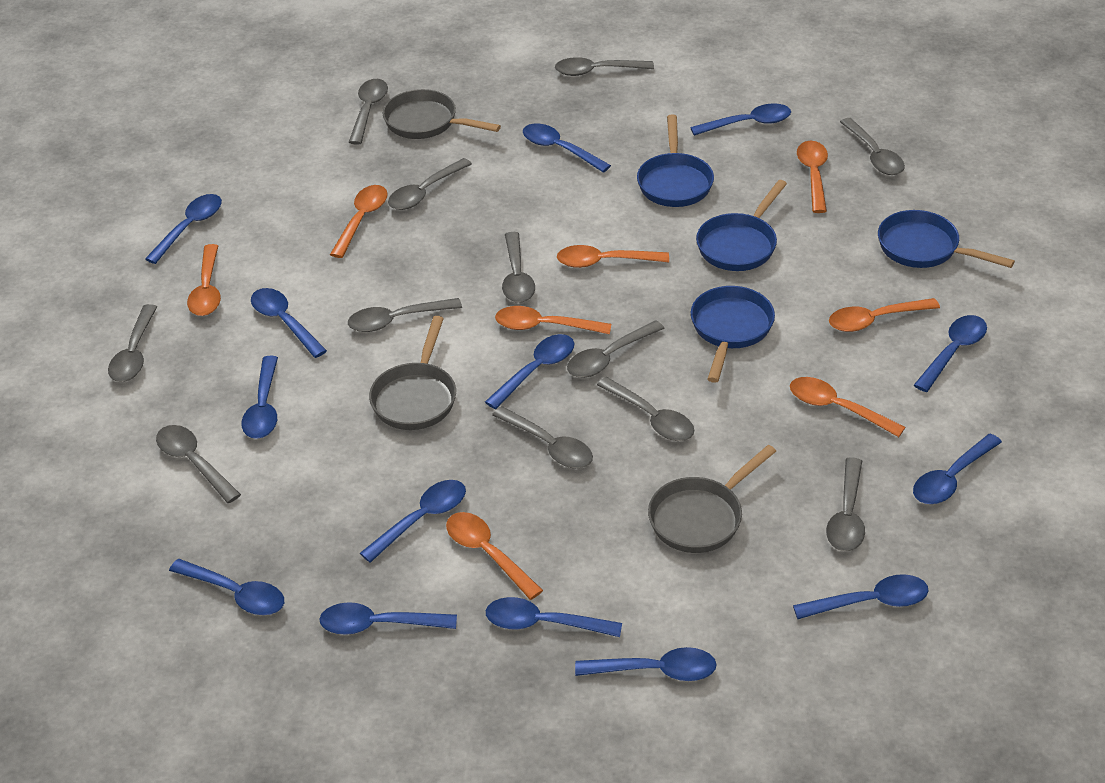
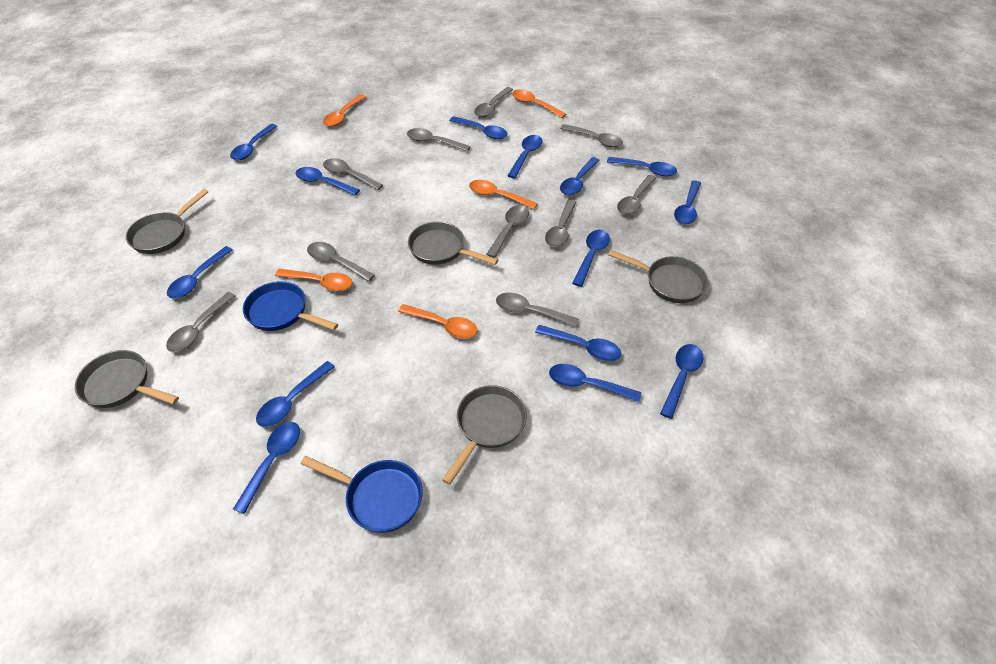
blue pan: 4 -> 2
grey pan: 3 -> 5
grey spoon: 12 -> 10
orange spoon: 8 -> 5

